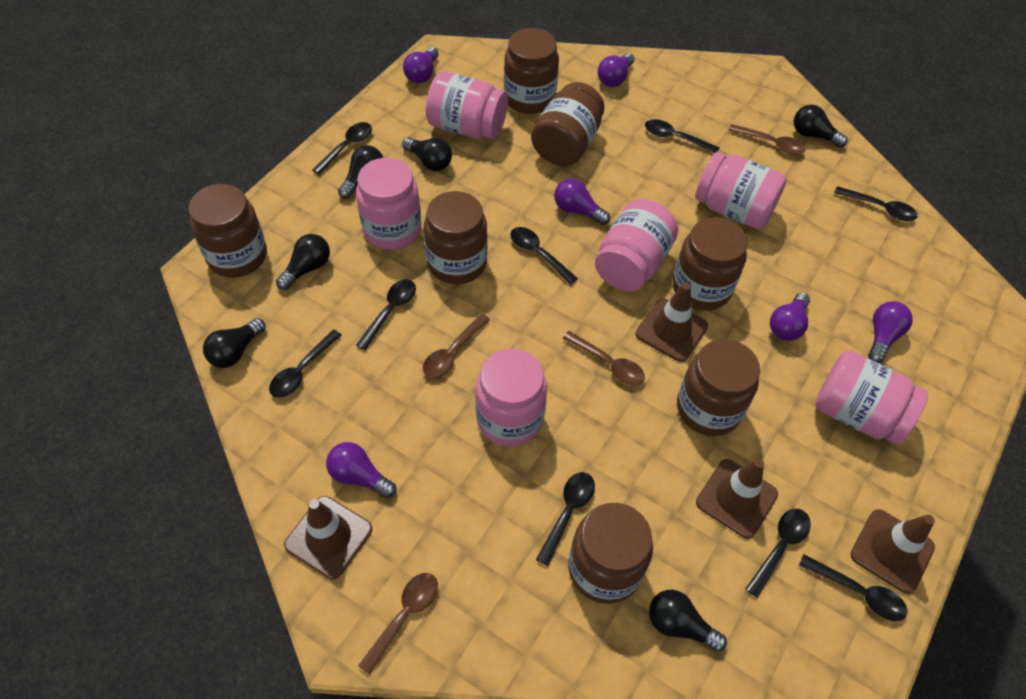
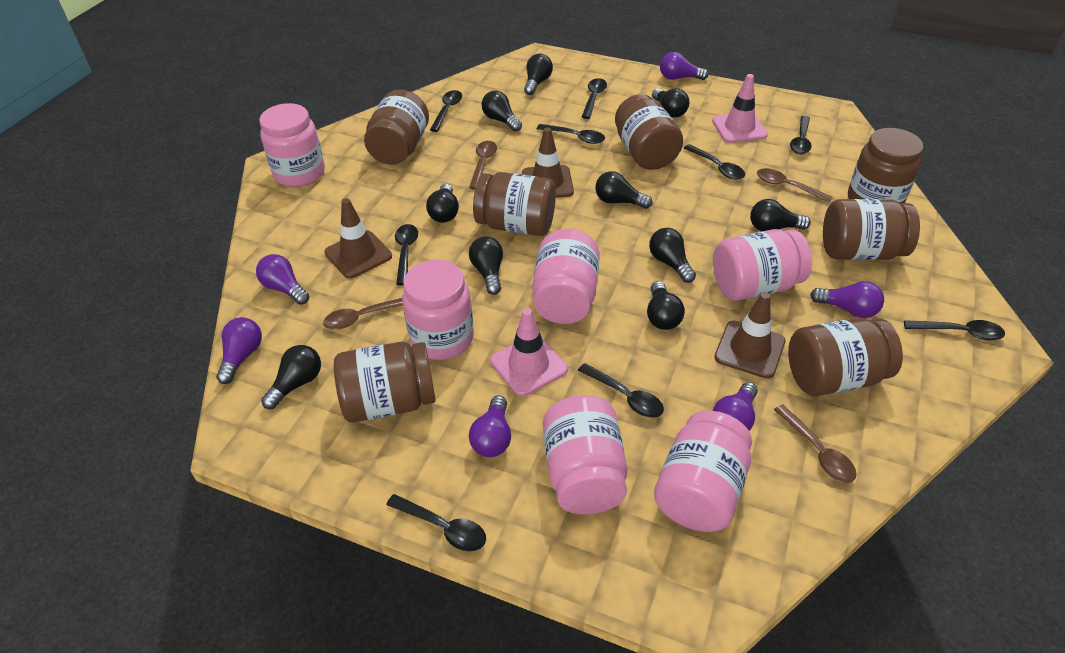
black light bulb: 6 -> 10
brown traffic cone: 4 -> 3
pink traffic cone: 0 -> 2

